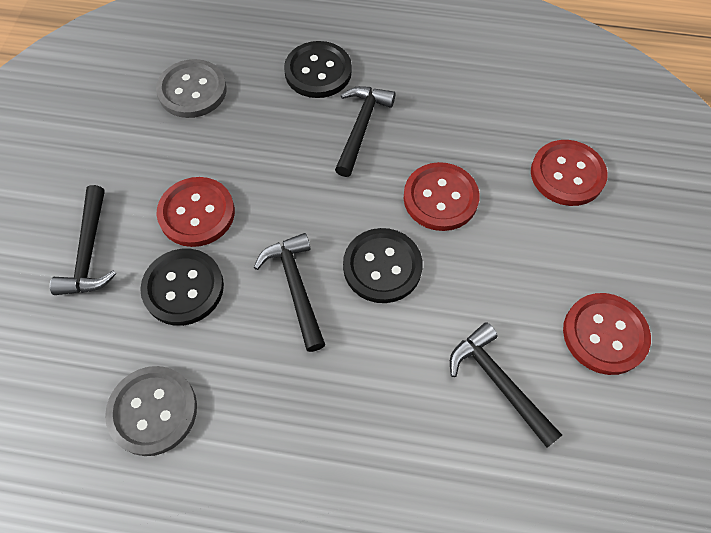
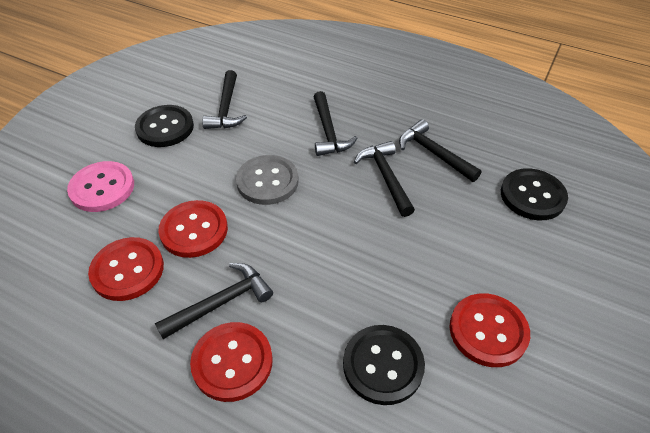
black hammer: 4 -> 5
grey button: 2 -> 1
pink button: 0 -> 1

